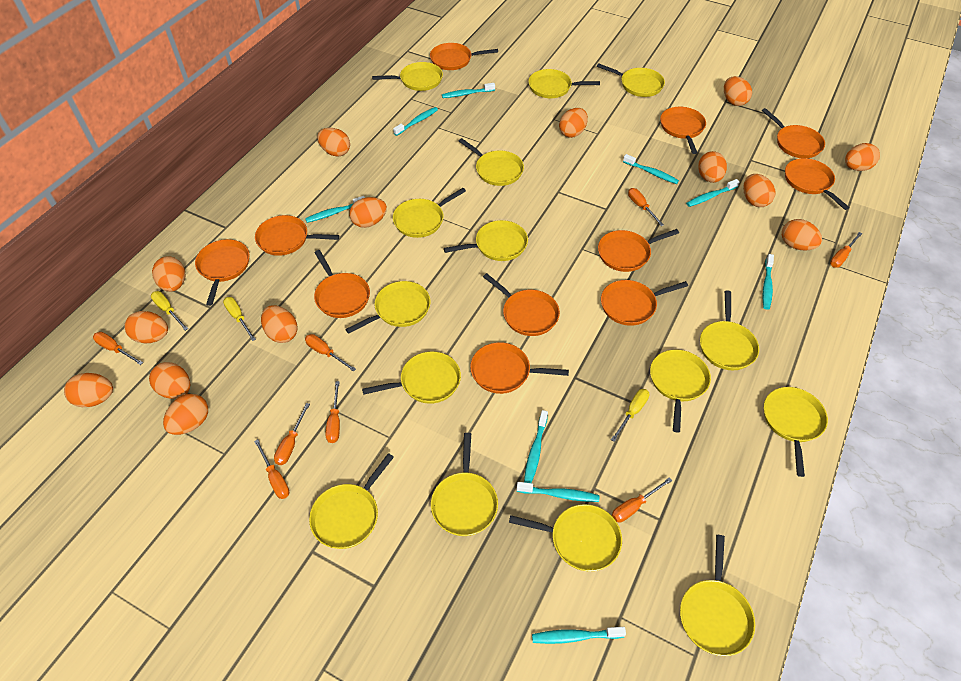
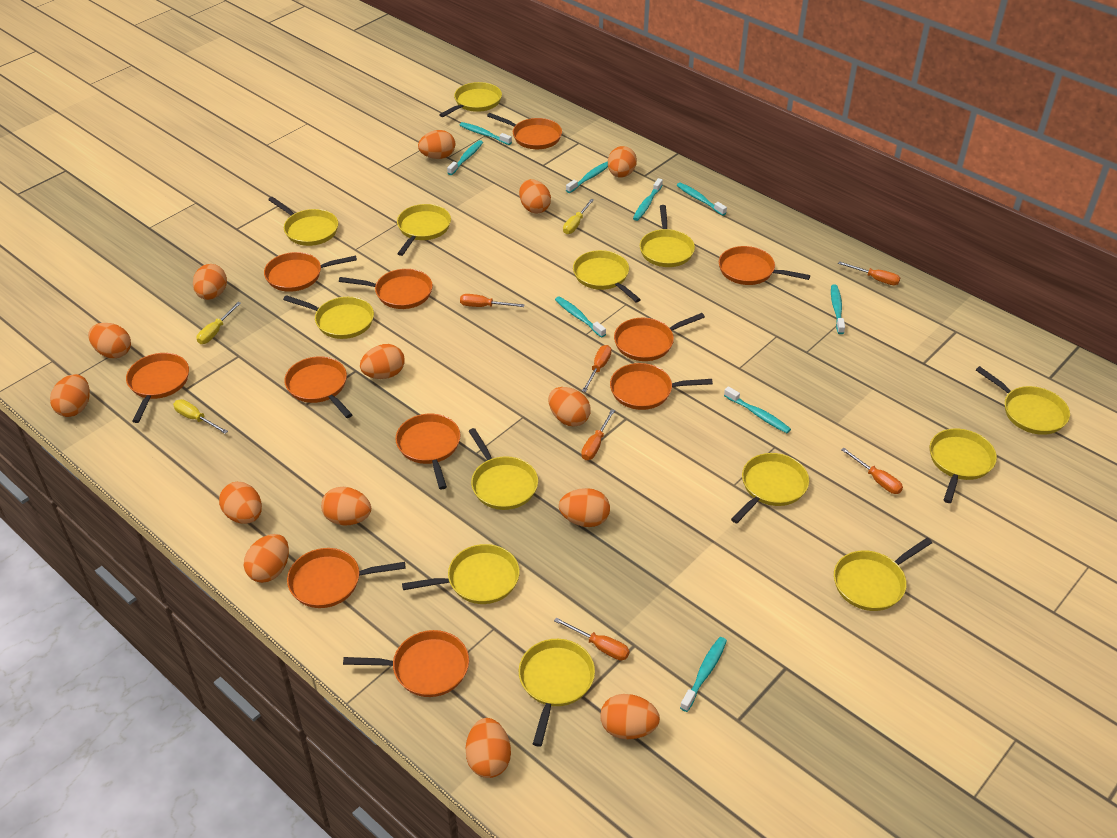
orange screwdriver: 8 -> 6
yellow pan: 15 -> 13

